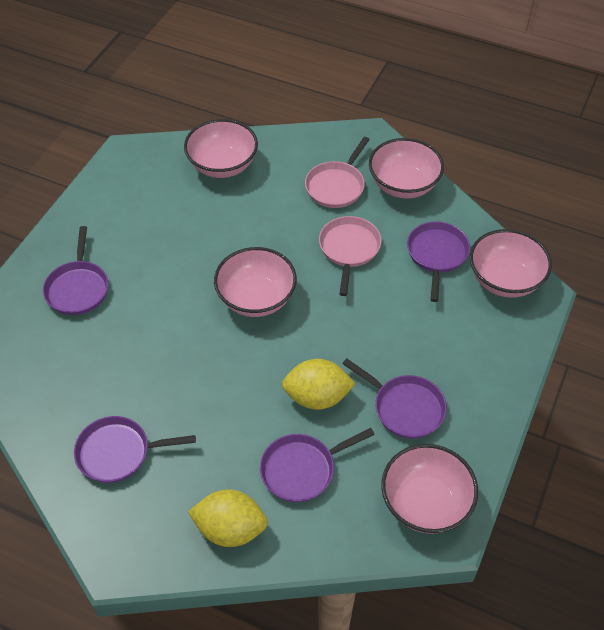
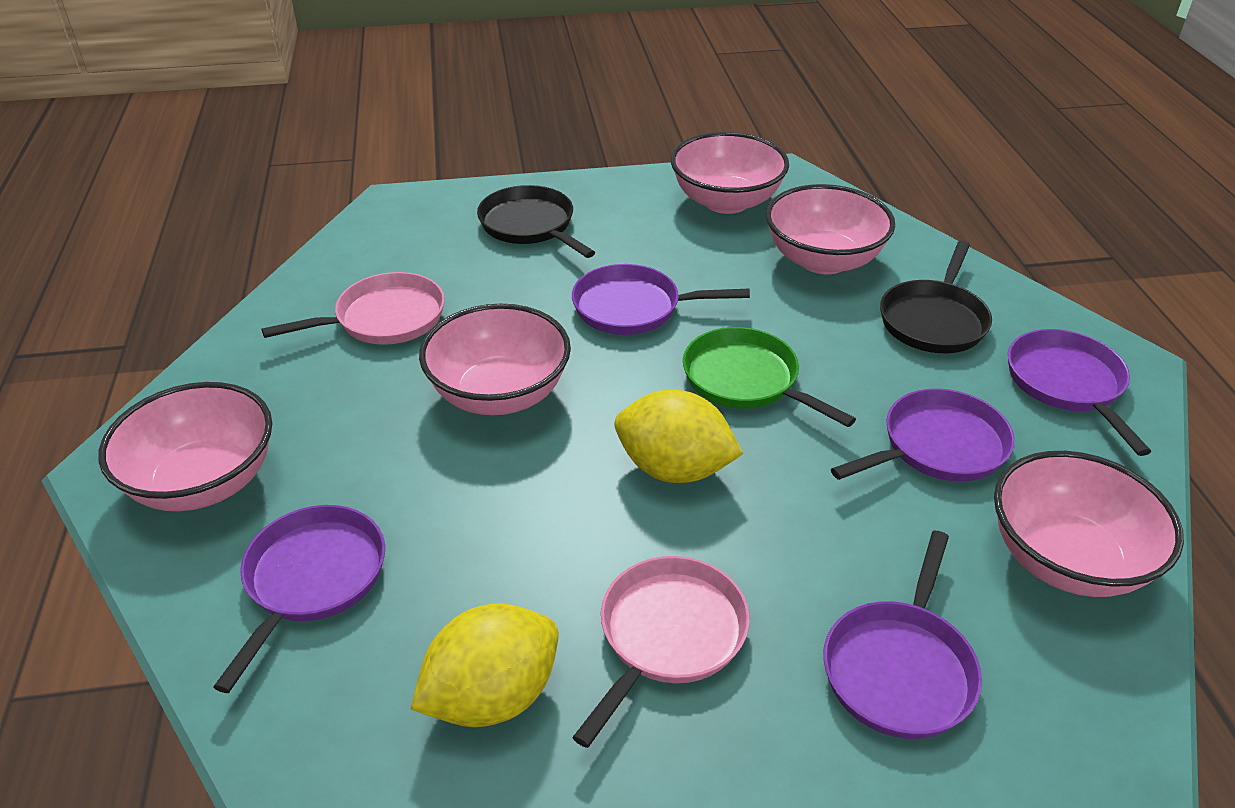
black pan: 0 -> 2
green pan: 0 -> 1

